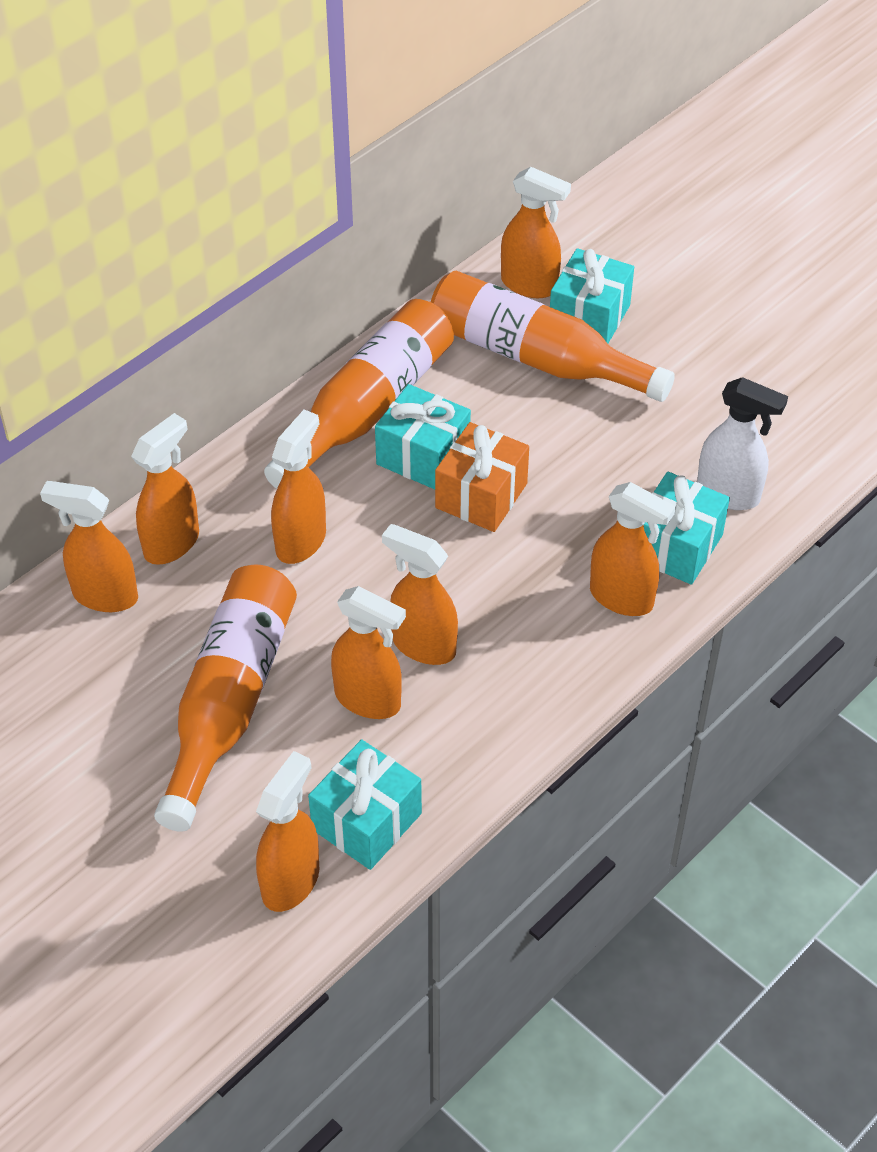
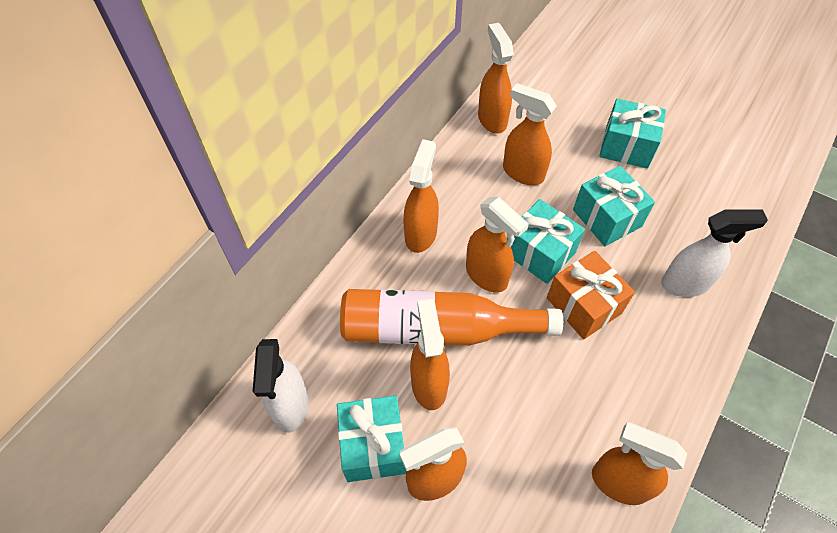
orange bottle: 3 -> 1
orange spray bottle: 8 -> 7
white spray bottle: 1 -> 2

